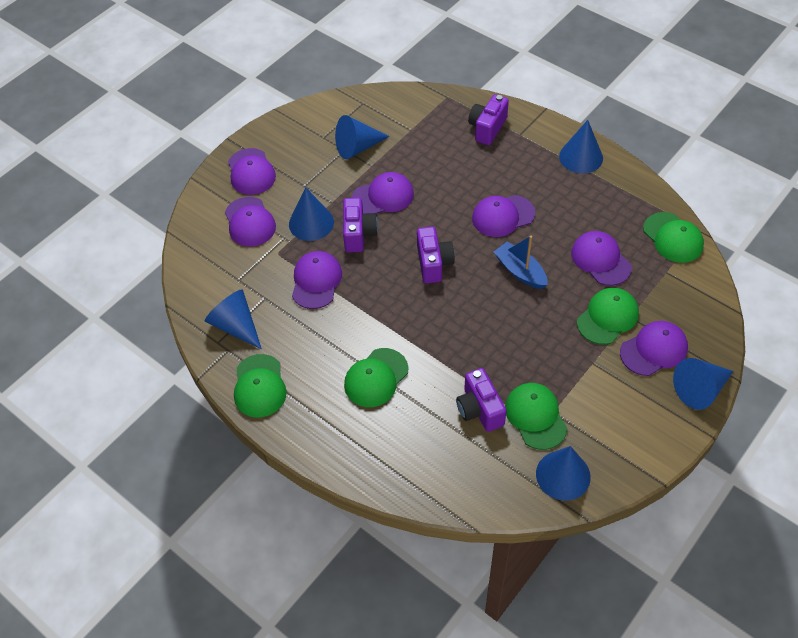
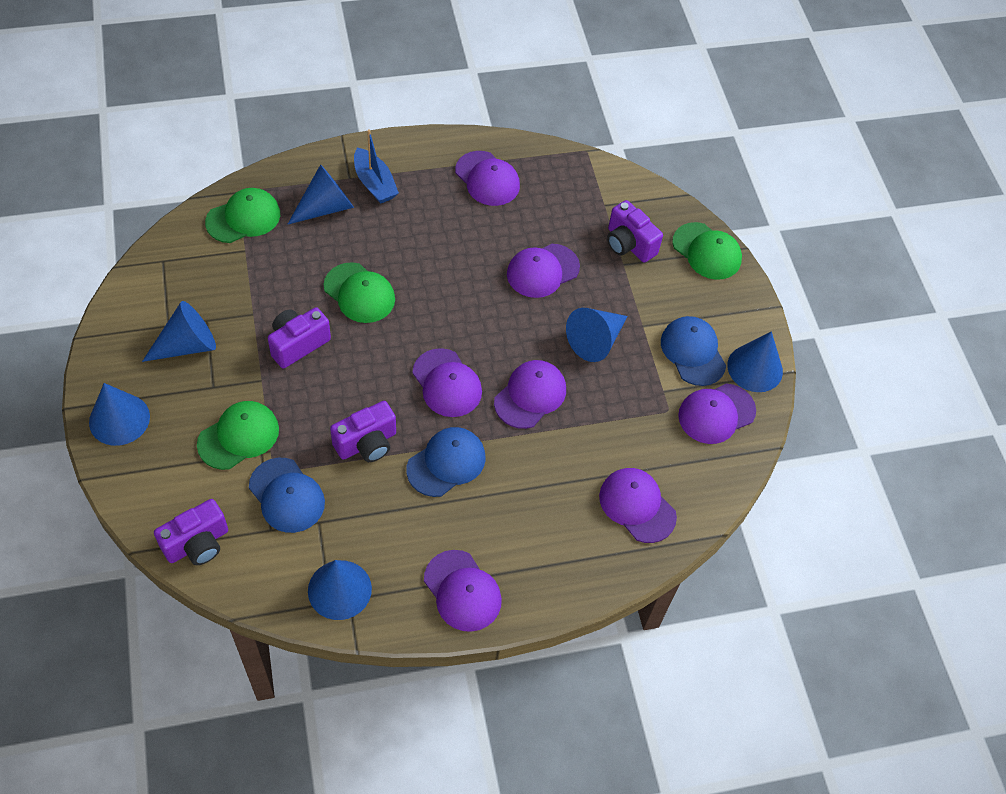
blue cap: 0 -> 3
green cap: 5 -> 4

